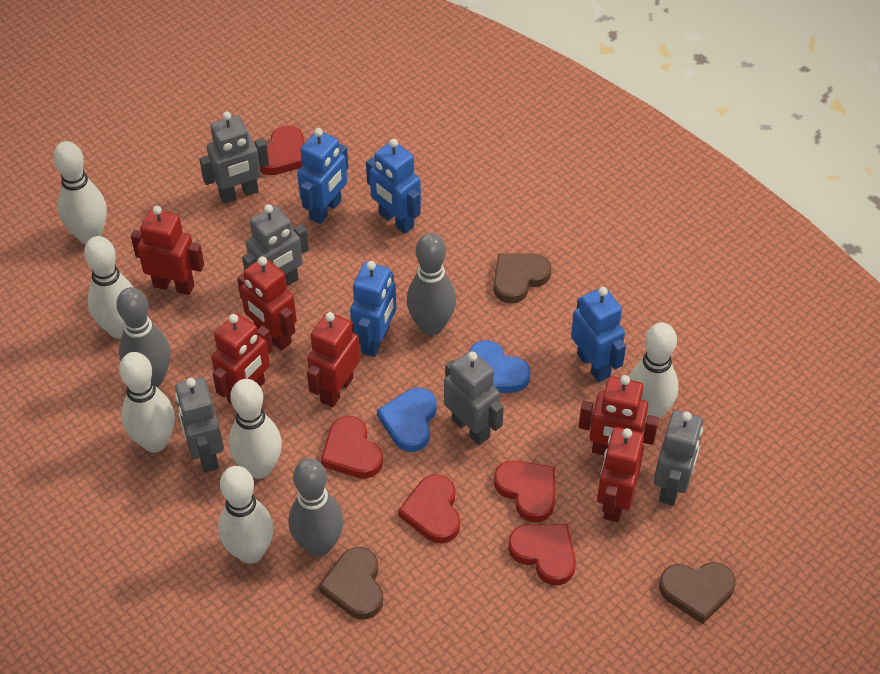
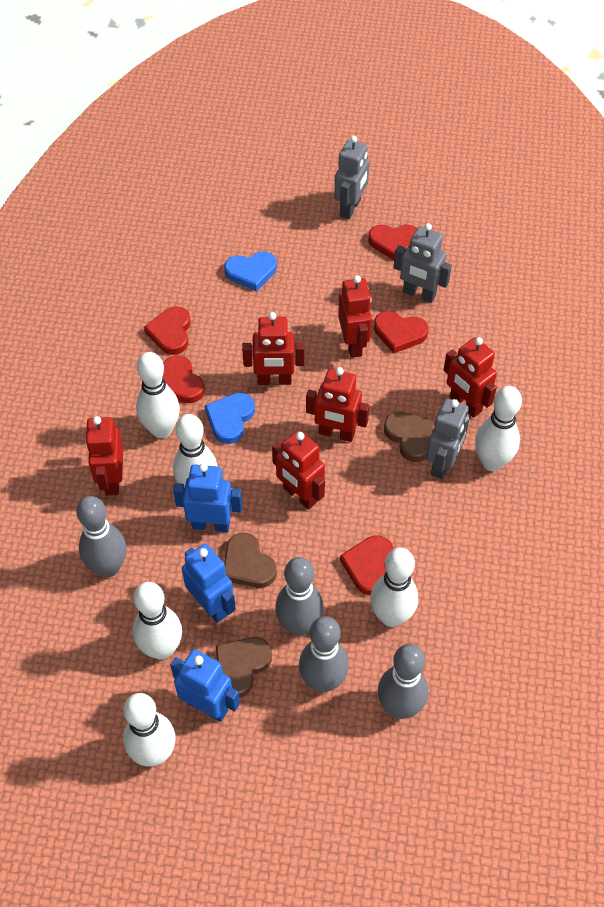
blue robot: 4 -> 3
grey bowling pin: 3 -> 4
grey robot: 5 -> 3

